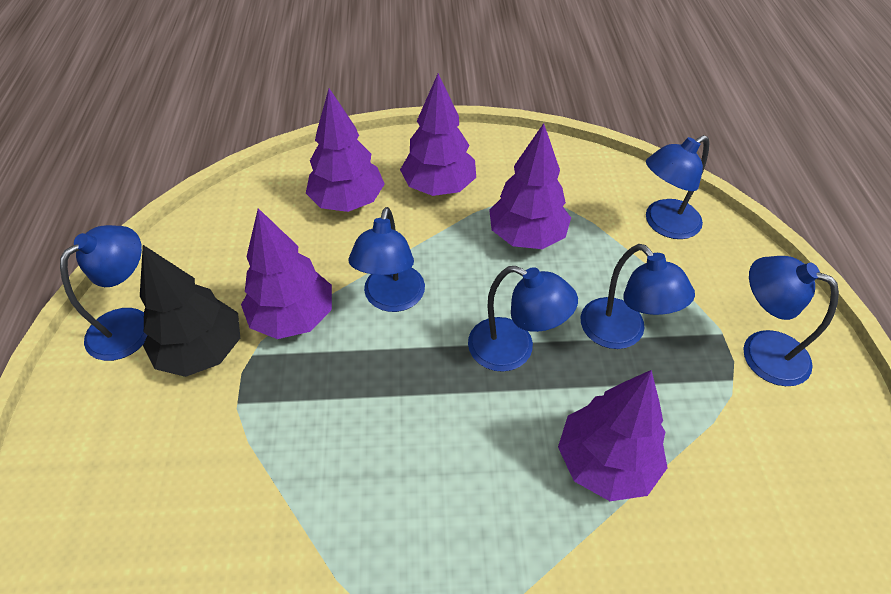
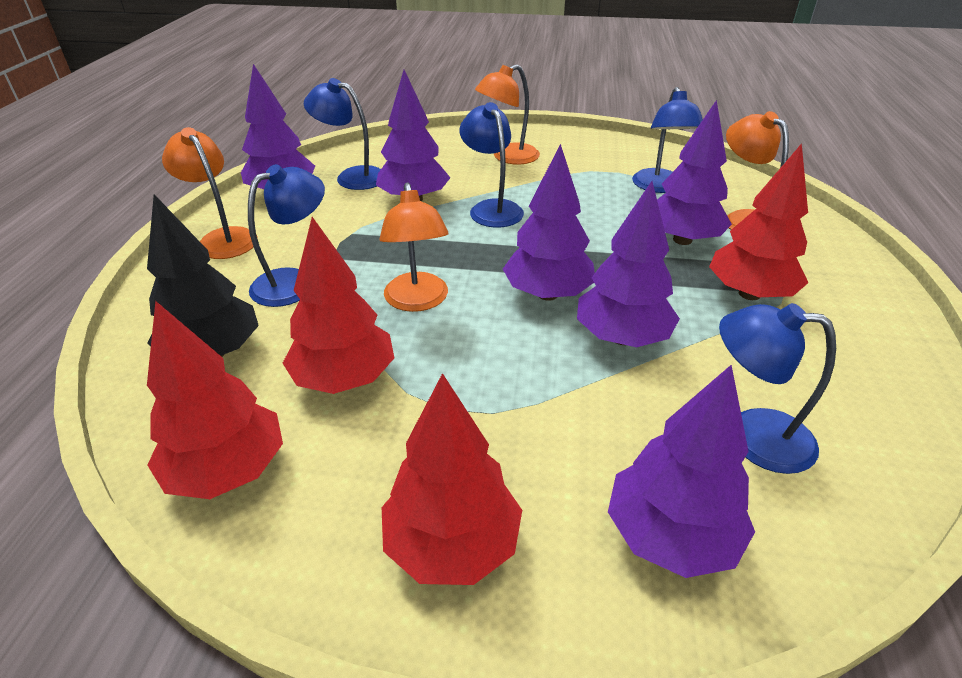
blue lamp: 6 -> 5
orange lamp: 0 -> 4
purple tree: 5 -> 6
red tree: 0 -> 4

